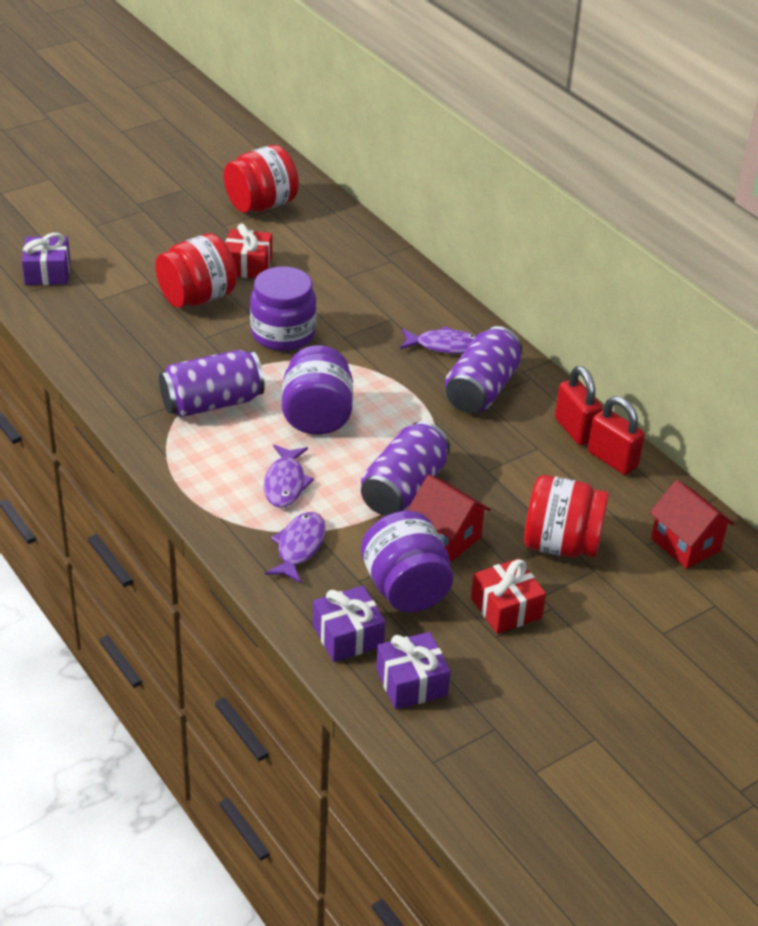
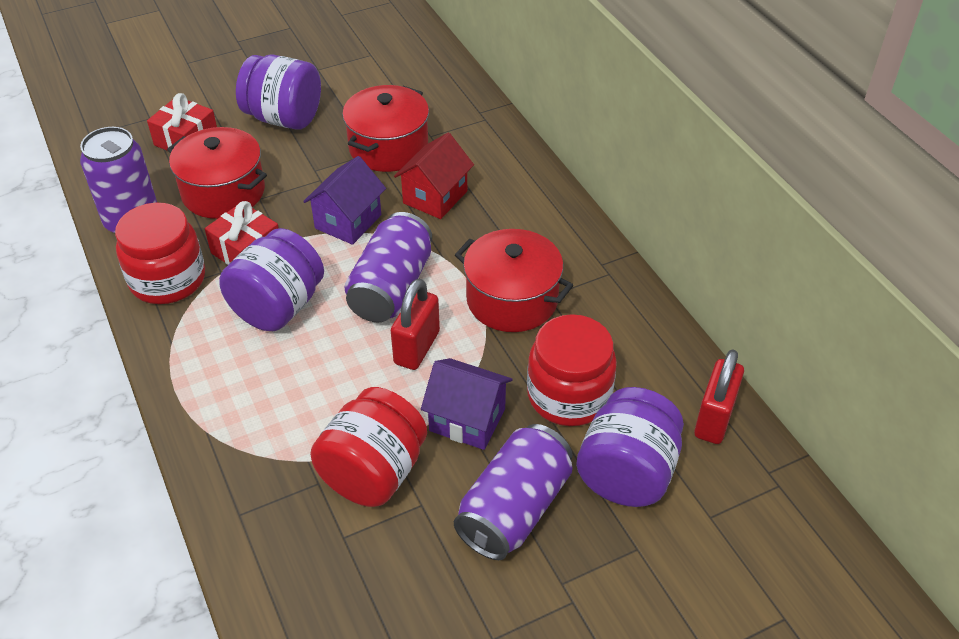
purple fish: 3 -> 0
purple gift: 3 -> 0
purple house: 0 -> 2
red house: 2 -> 1
red pot: 0 -> 3

